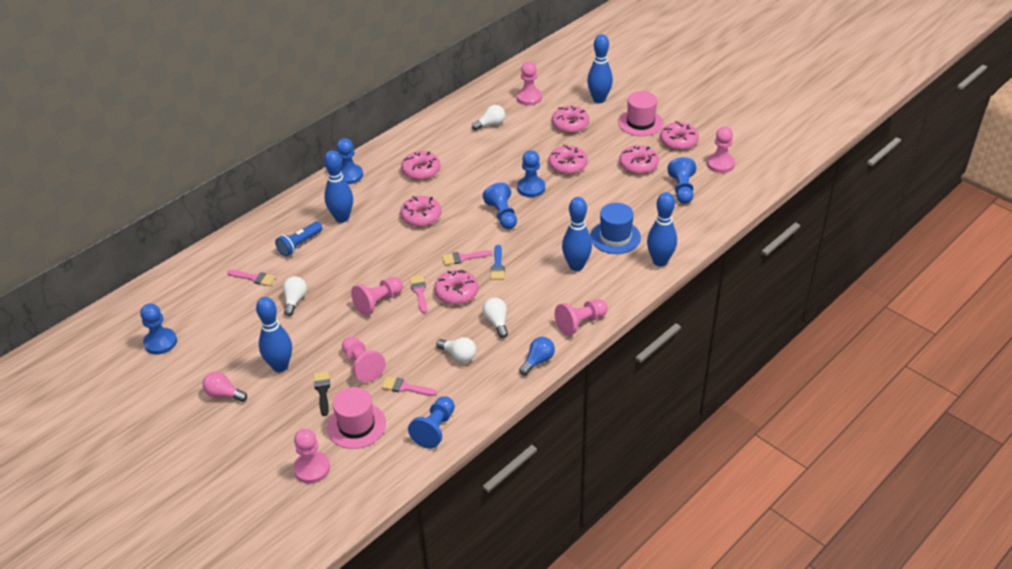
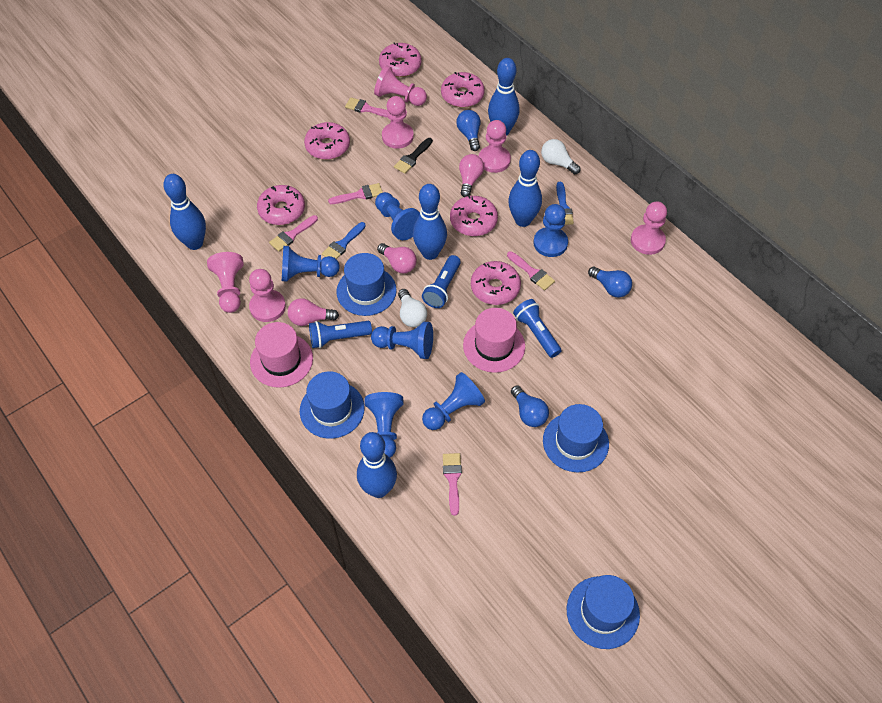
blue brush: 1 -> 2
blue flashlight: 1 -> 3
blue hat: 1 -> 4
blue light bulb: 1 -> 3
pink brush: 4 -> 5
pink donut: 7 -> 6
pink light bulb: 1 -> 3
white light bulb: 4 -> 2

